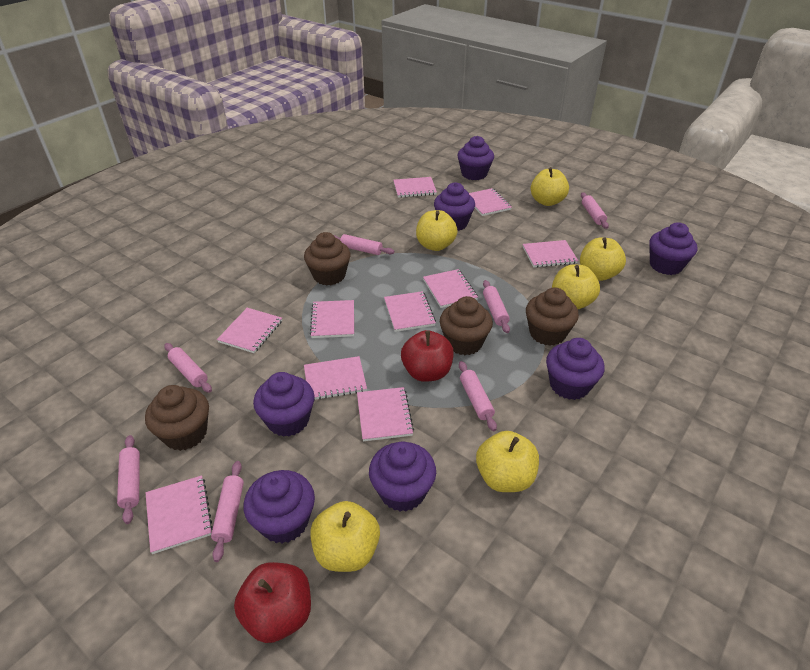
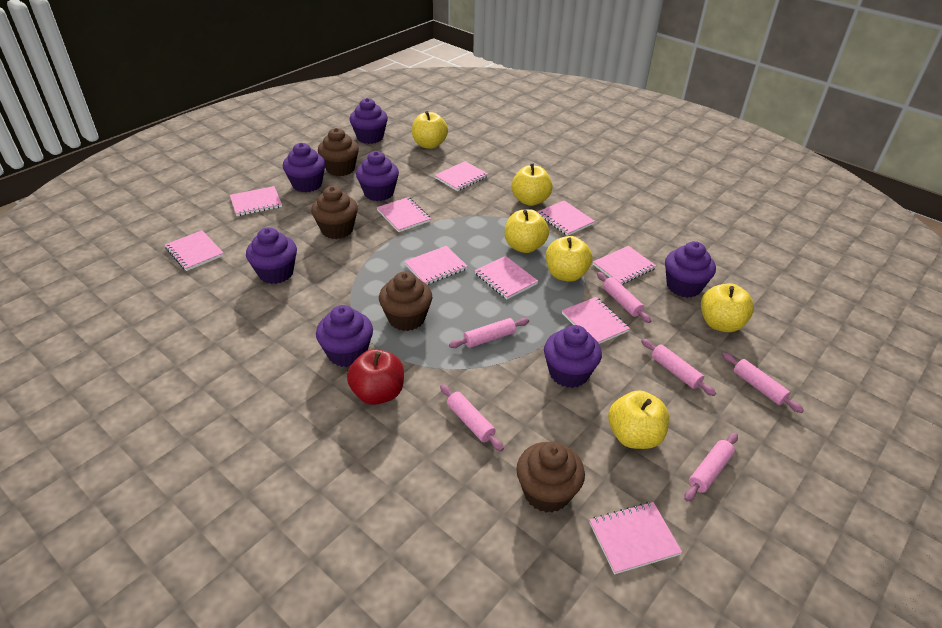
pink rolling pin: 7 -> 6
red apple: 2 -> 1

